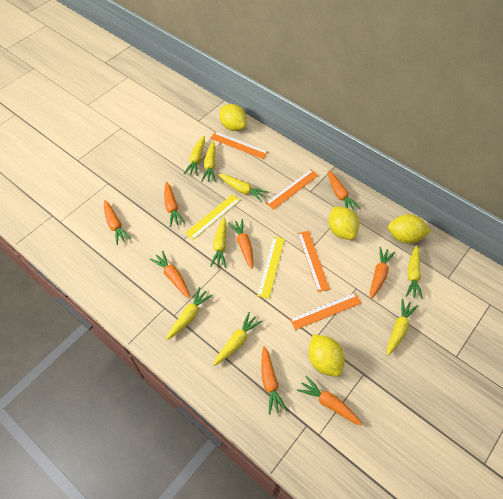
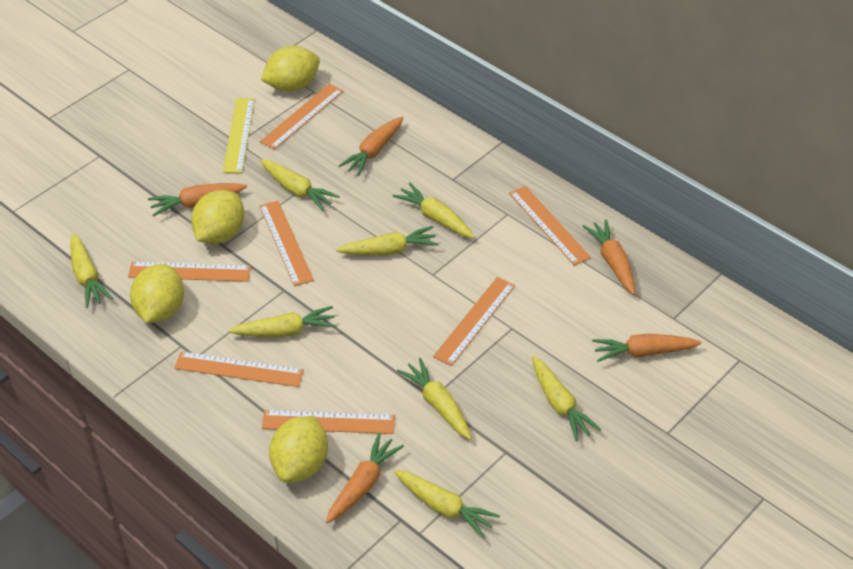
orange carrot: 8 -> 5
orange ruler: 4 -> 7
yellow ruler: 2 -> 1

